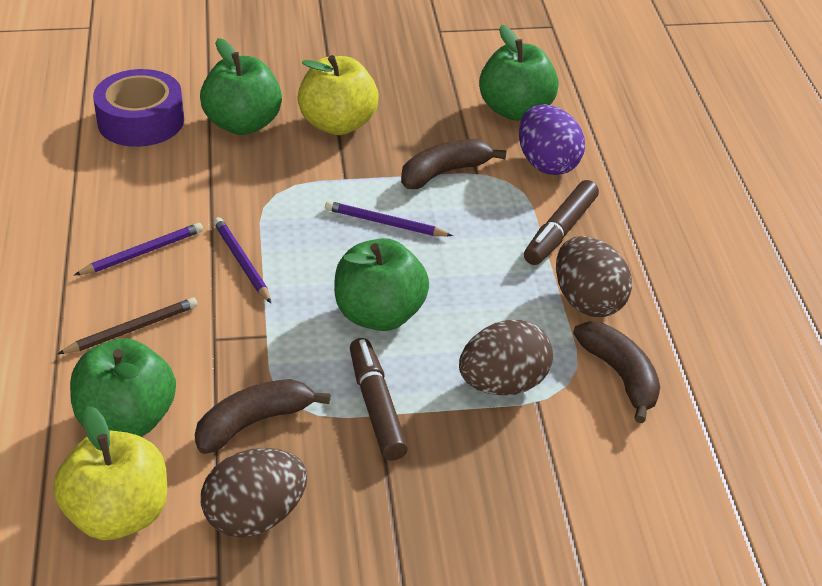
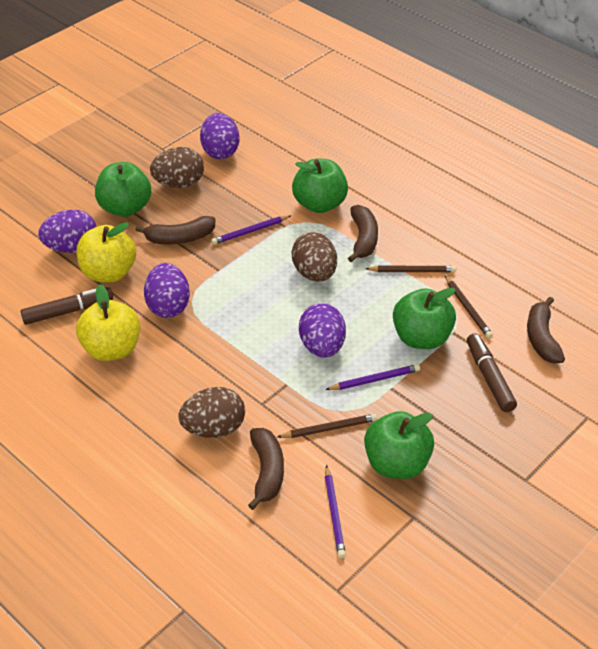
brown banana: 3 -> 4
brown pencil: 1 -> 3
purple egg: 1 -> 4
purple tape: 1 -> 0

